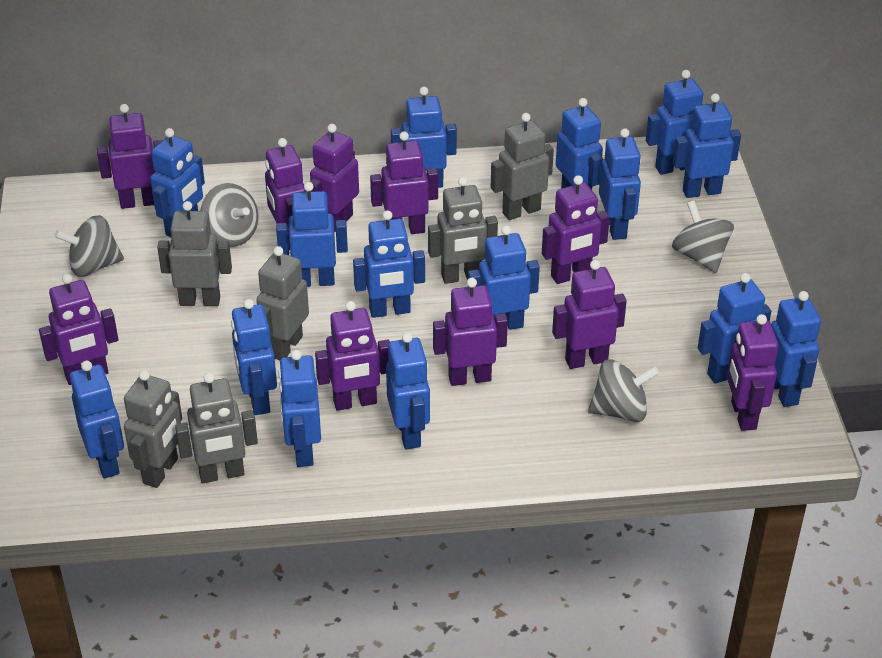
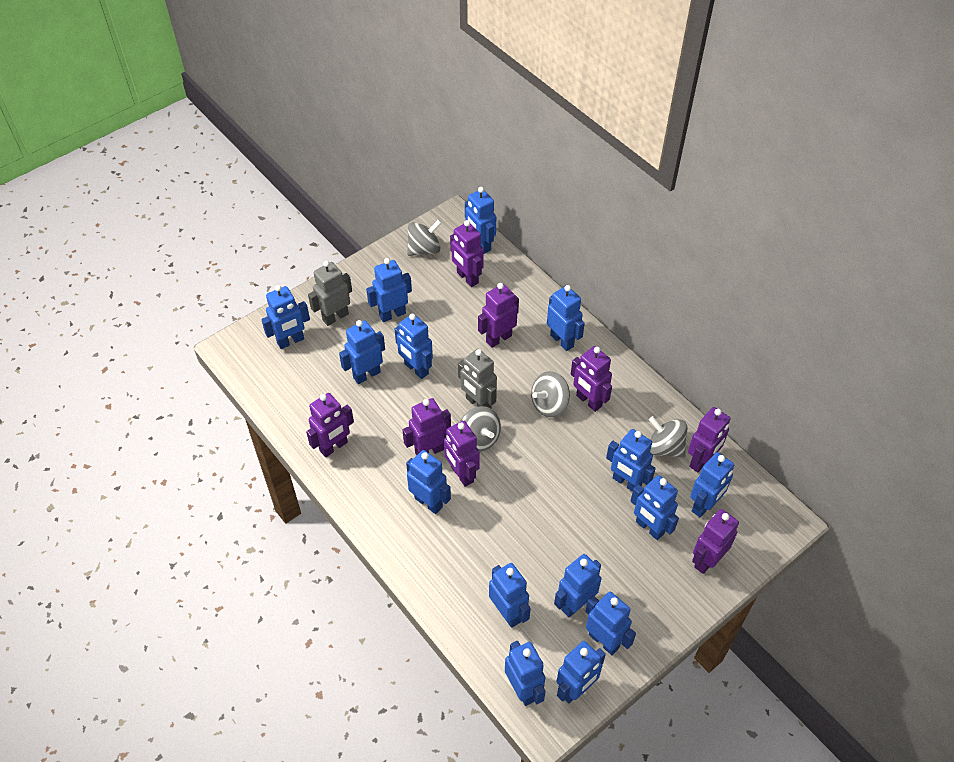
grey robot: 6 -> 2
purple robot: 10 -> 8

